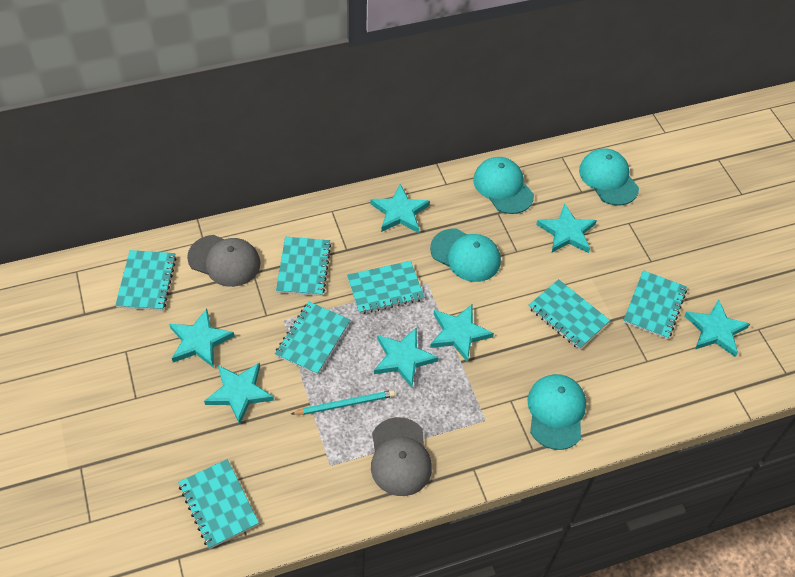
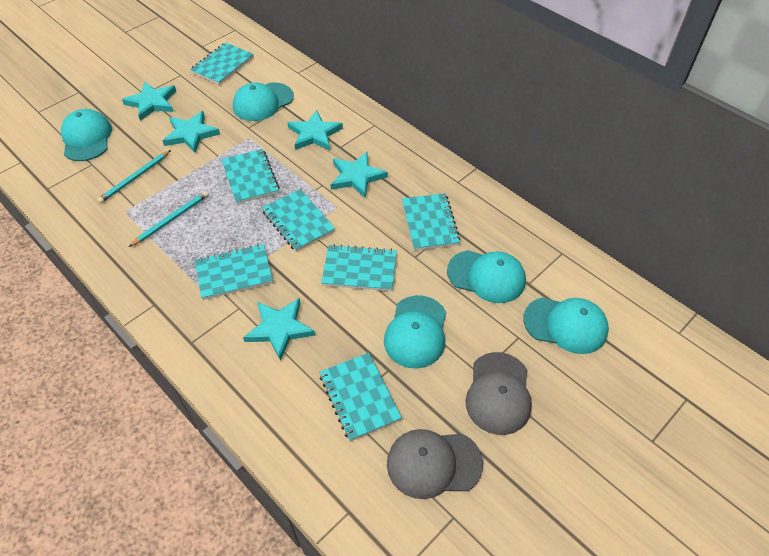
turquoise cap: 4 -> 5
turquoise pencil: 1 -> 2
turquoise star: 7 -> 5

